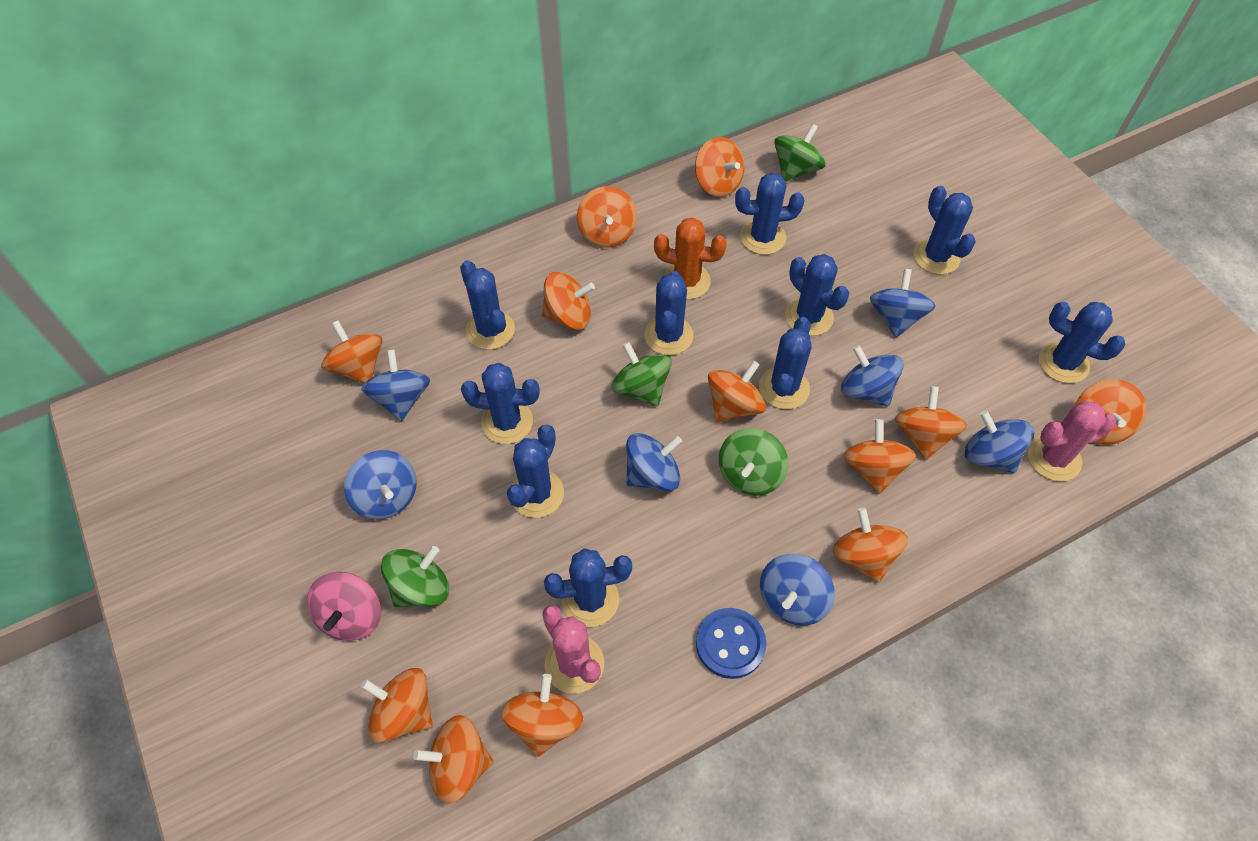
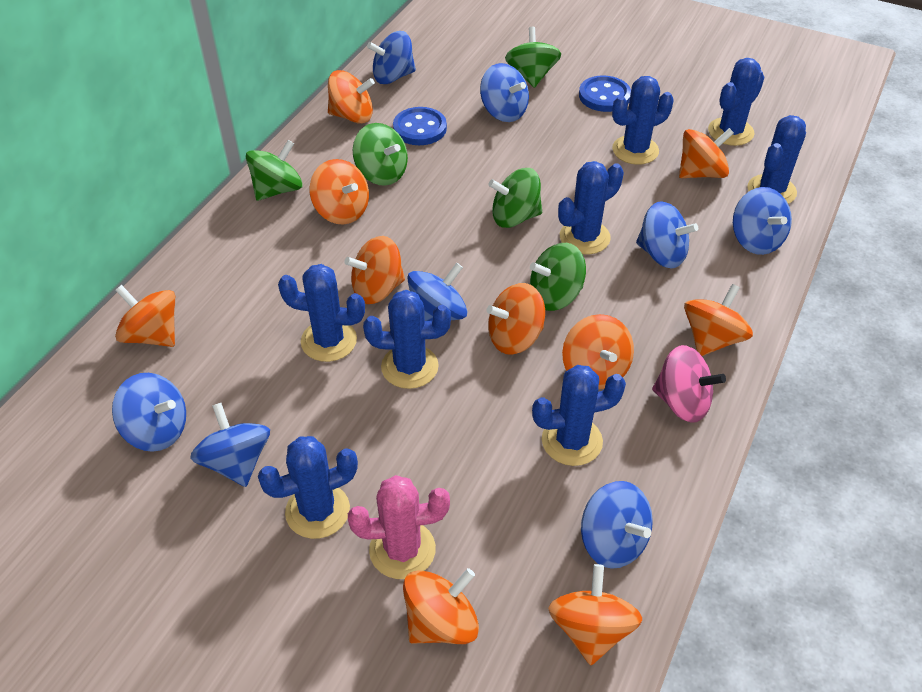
blue button: 1 -> 2
blue cactus: 10 -> 8
blue spinning top: 7 -> 8
green spinning top: 4 -> 5
orange cactus: 1 -> 0
orange spinning top: 12 -> 10
pink cactus: 2 -> 1

